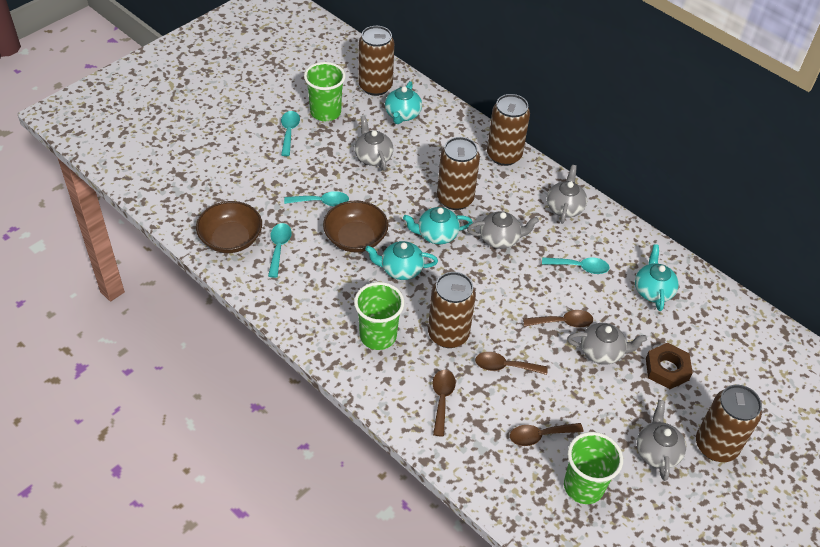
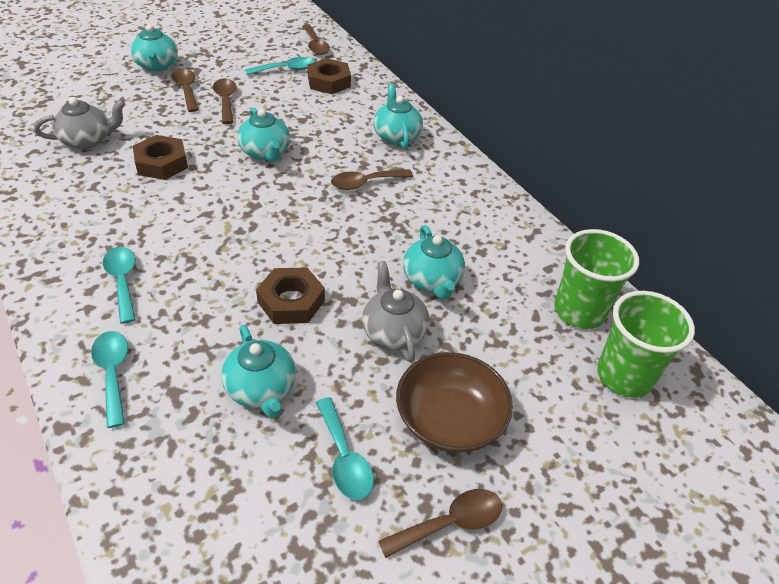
brown bowl: 2 -> 1
brown can: 5 -> 0
brown nut: 1 -> 3
brown spoon: 4 -> 5
green cup: 3 -> 2
grey teapot: 5 -> 2
turquoise teapot: 4 -> 5

